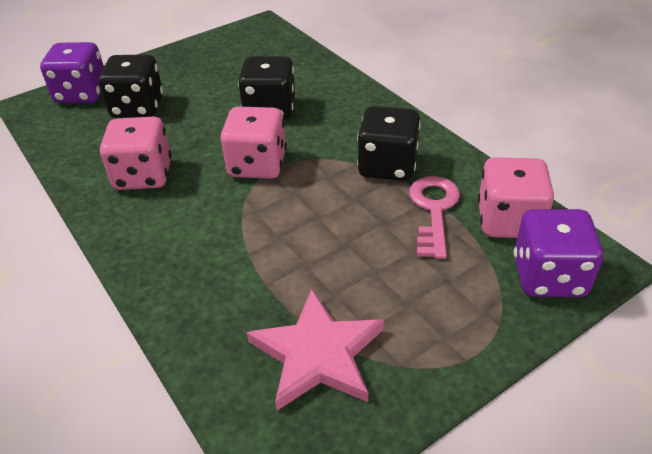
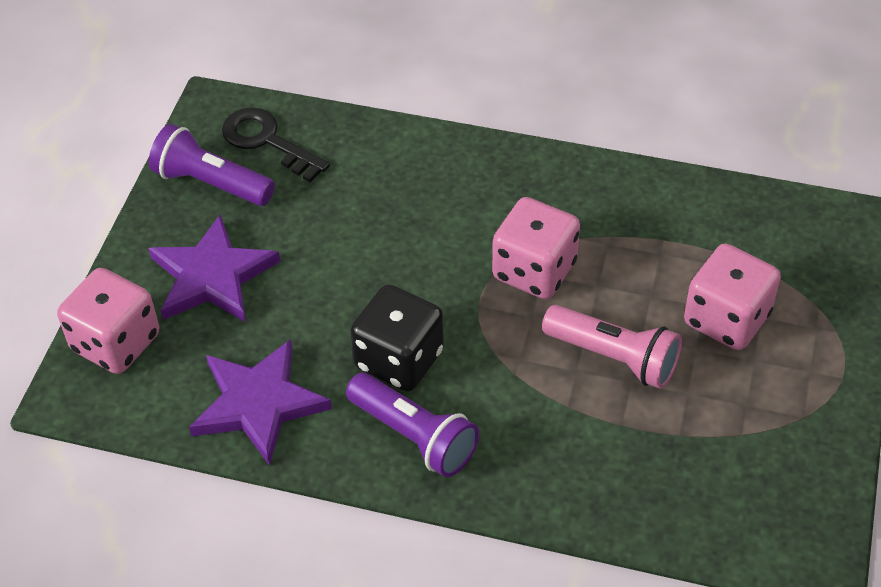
black dice: 3 -> 1
black key: 0 -> 1
pink flashlight: 0 -> 1
pink key: 1 -> 0
pink star: 1 -> 0
purple dice: 2 -> 0
purple flashlight: 0 -> 2
purple star: 0 -> 2

